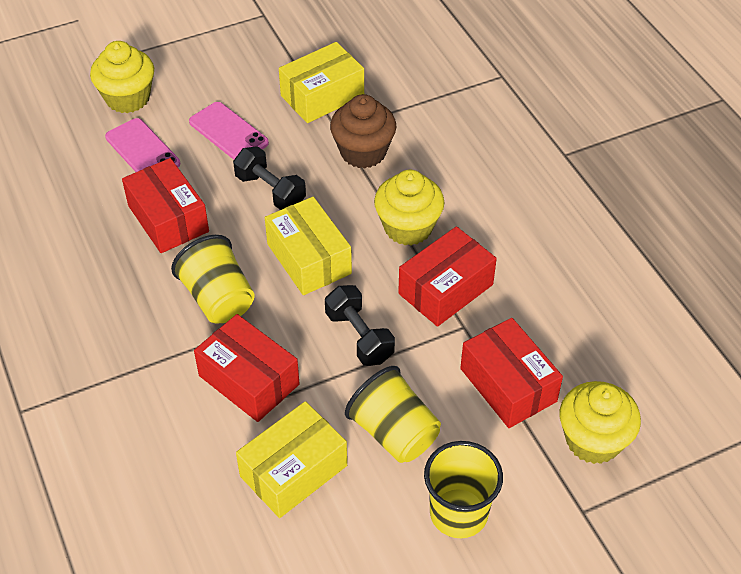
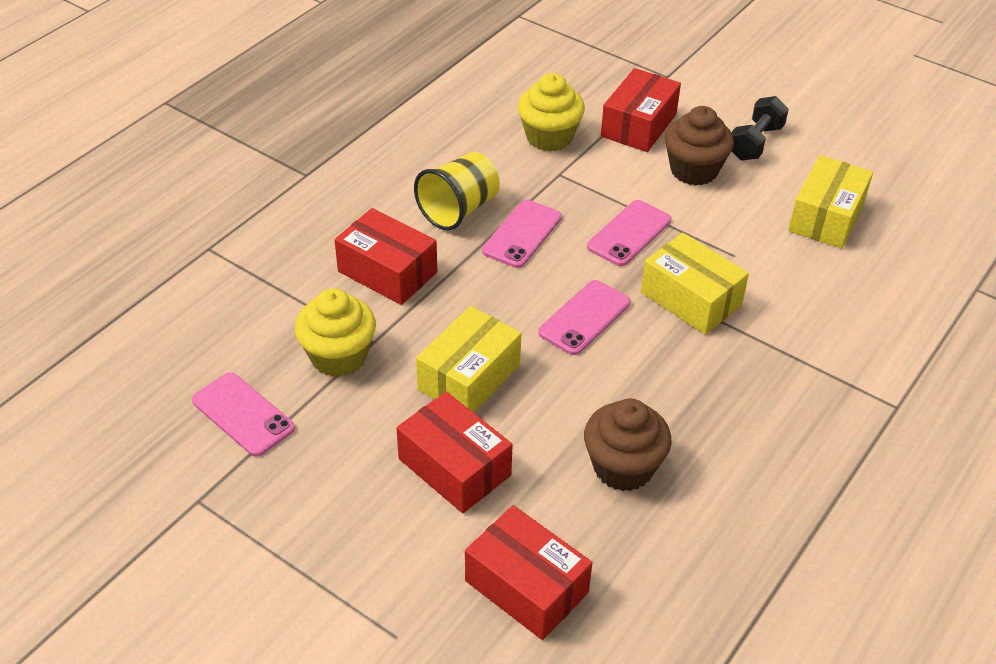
black dumbbell: 2 -> 1
brown cupcake: 1 -> 2
pink phone: 2 -> 4
yellow cup: 3 -> 1
yellow cupcake: 3 -> 2

